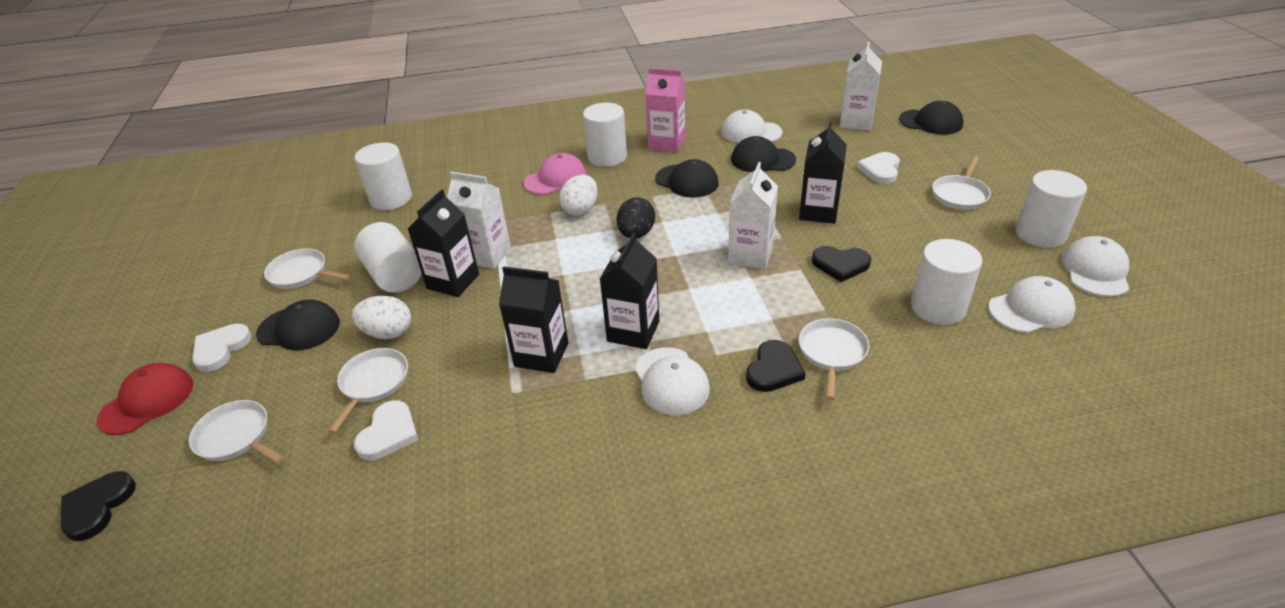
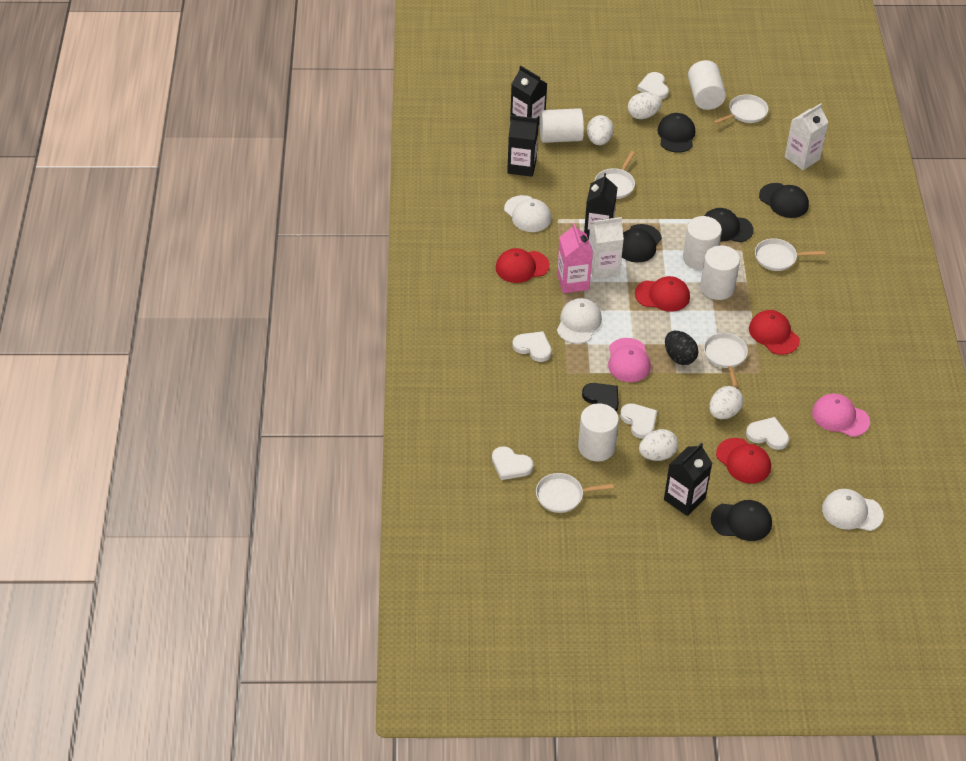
black cap: 4 -> 5
black heart: 3 -> 1
pink cap: 1 -> 2
red cap: 1 -> 4
white cap: 4 -> 3
white carton: 3 -> 2
white egg: 2 -> 4
white heart: 3 -> 5

